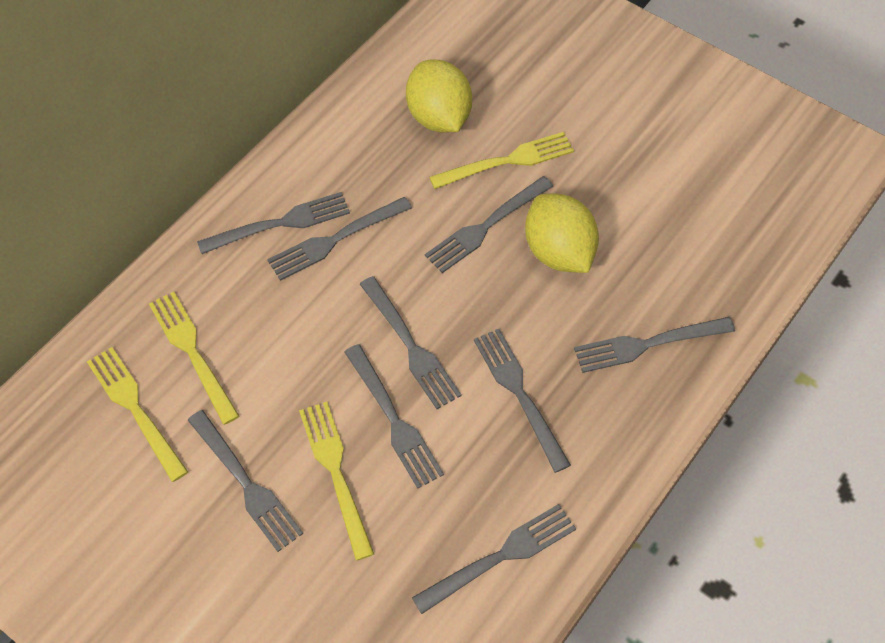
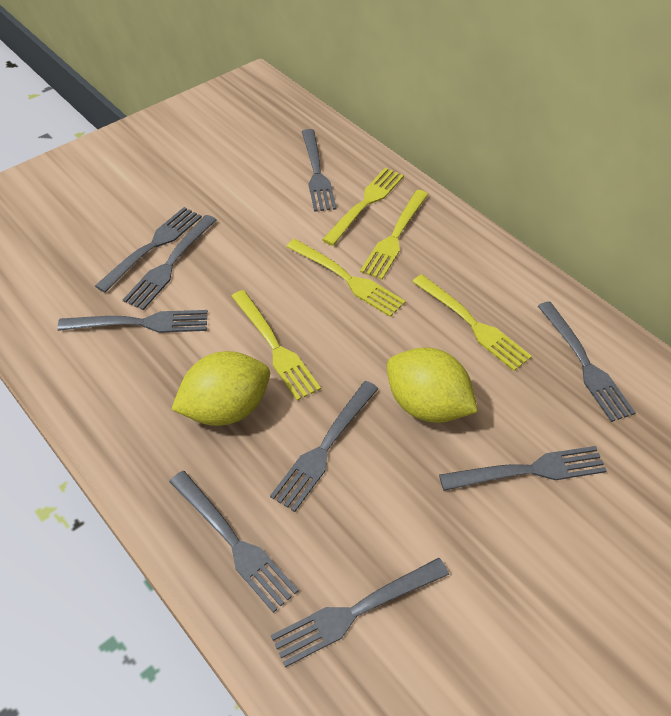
yellow fork: 4 -> 5

